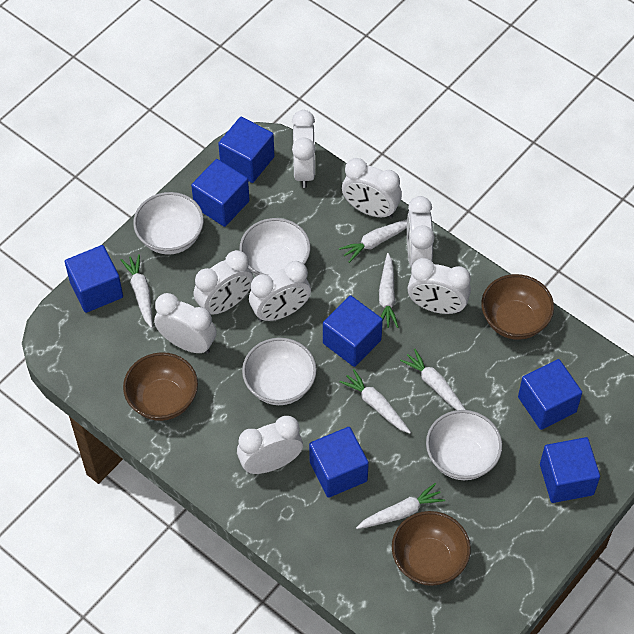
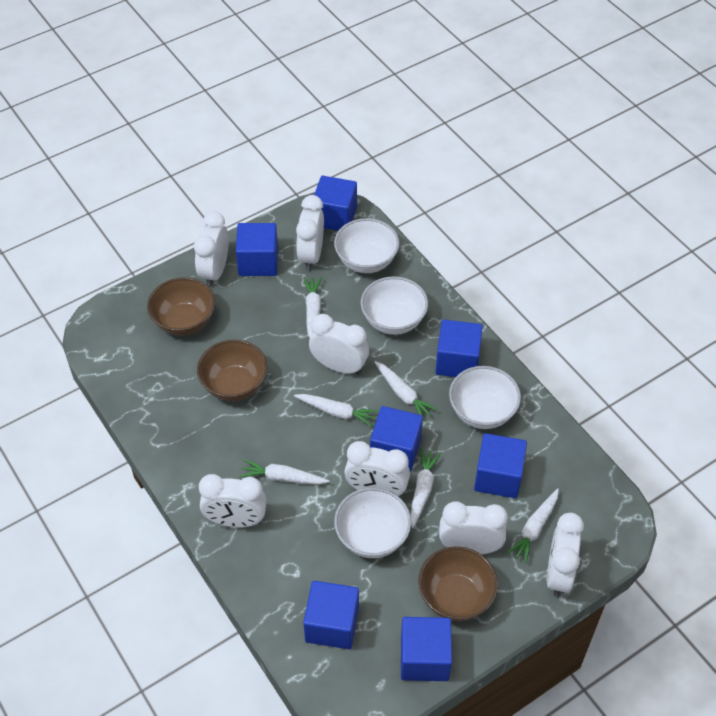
white clock: 8 -> 7

